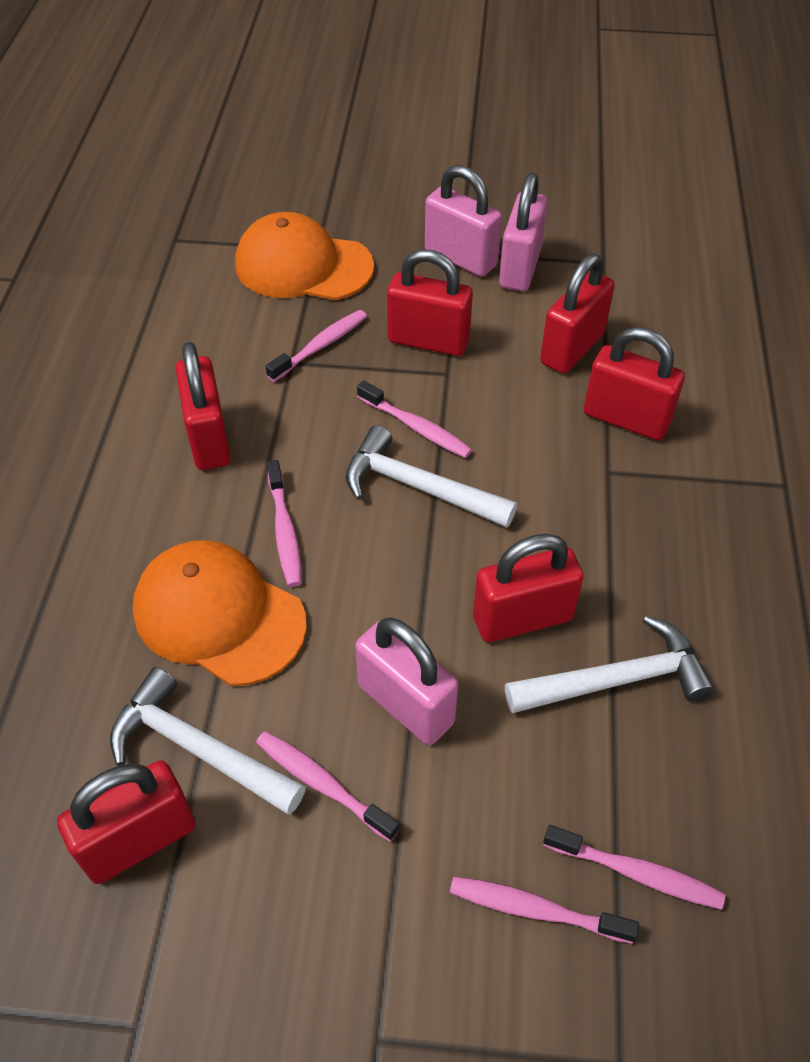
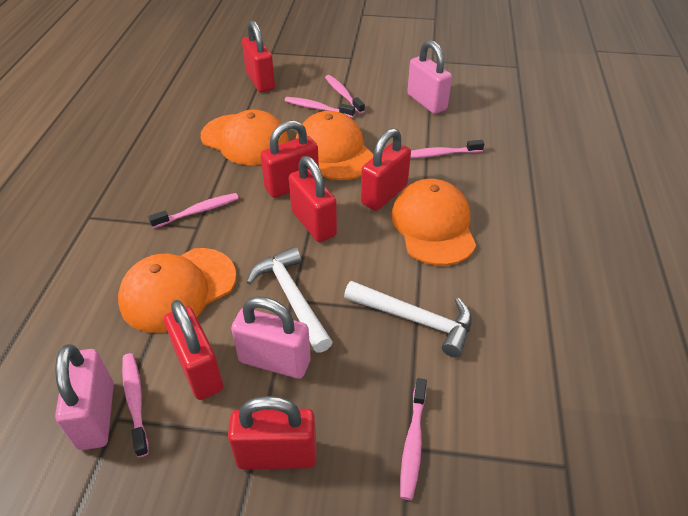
orange cap: 2 -> 4
white hammer: 3 -> 2

